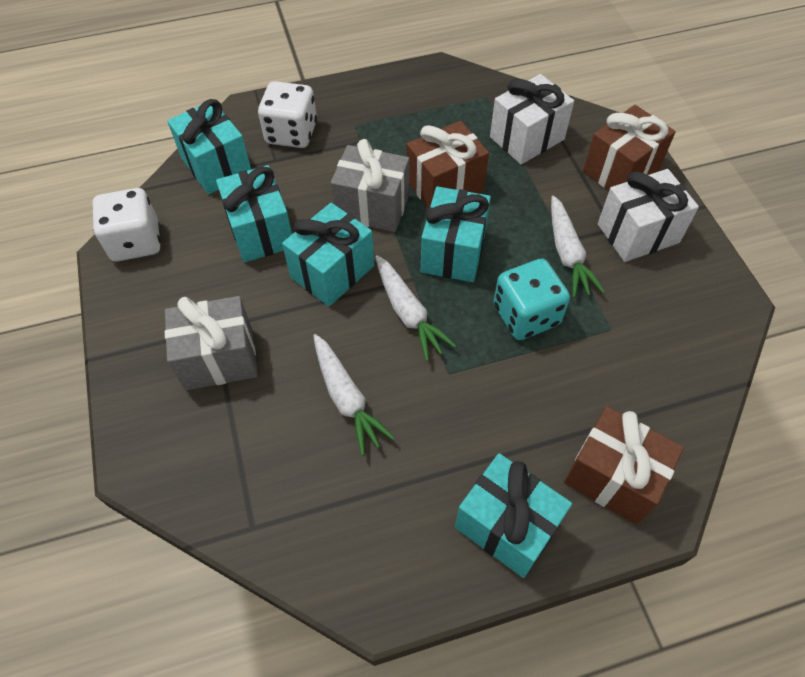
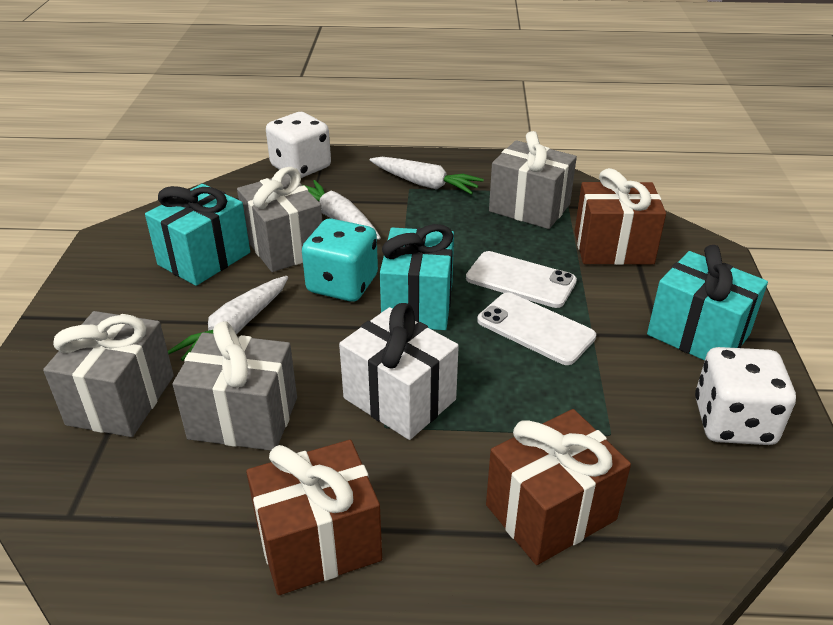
grey gift: 2 -> 4
turquoise gift: 5 -> 3
white gift: 2 -> 1
white phone: 0 -> 2

